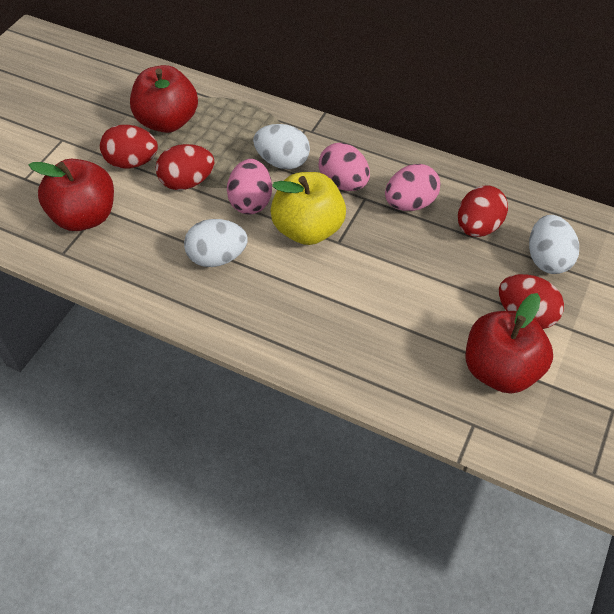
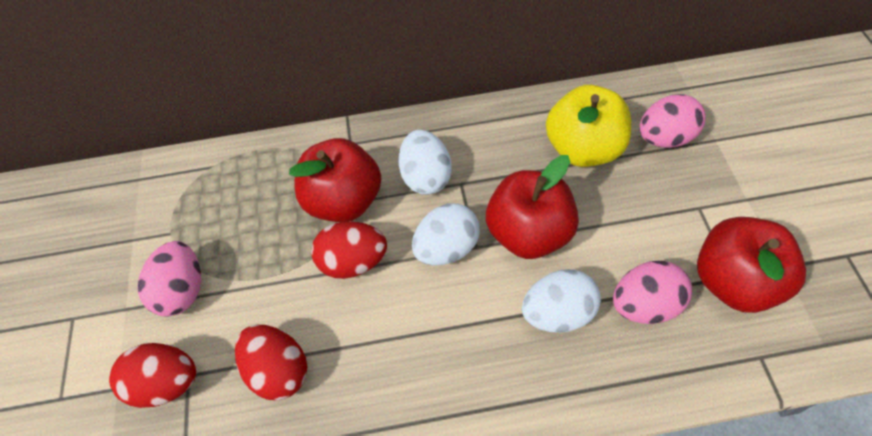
red egg: 4 -> 3

